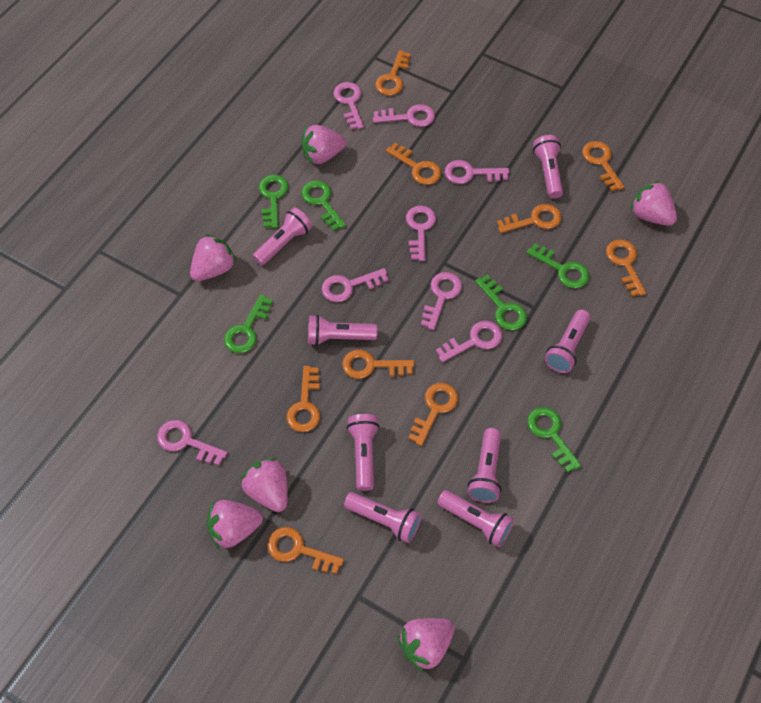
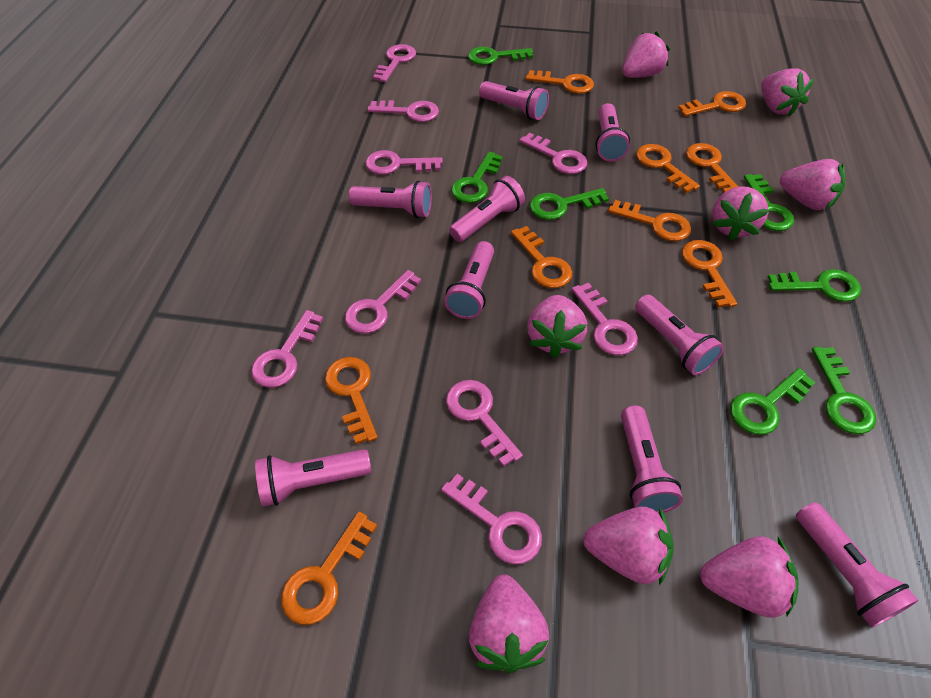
green key: 6 -> 7
pink flashlight: 8 -> 9
pink key: 8 -> 9
pink strawberry: 6 -> 8

